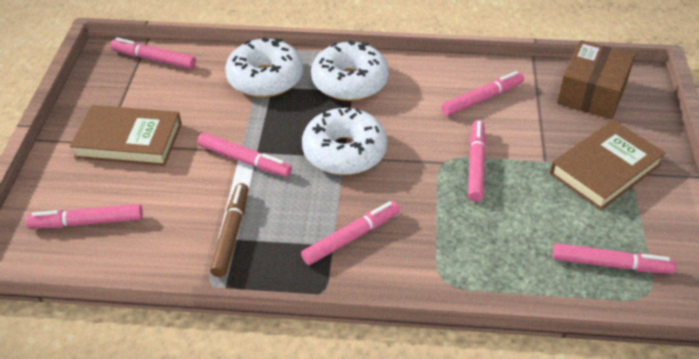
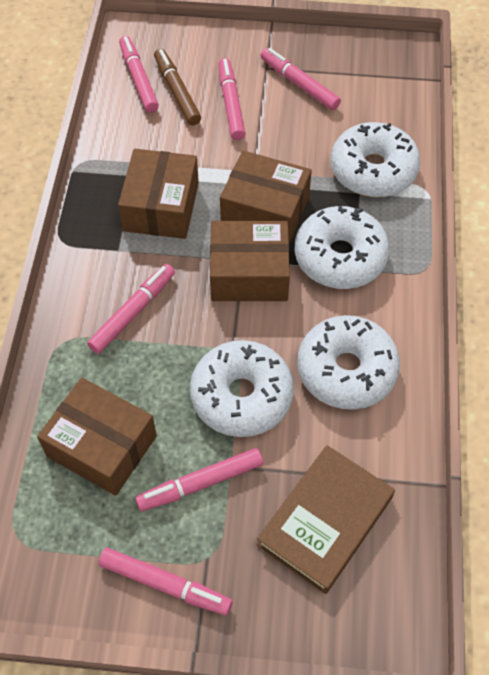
brown book: 2 -> 1
brown box: 1 -> 4
pink marker: 7 -> 6
white donut: 3 -> 4

